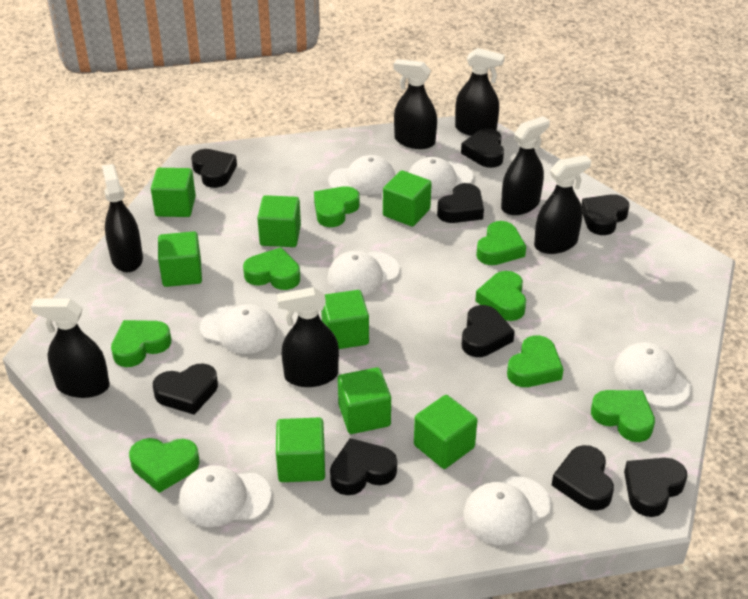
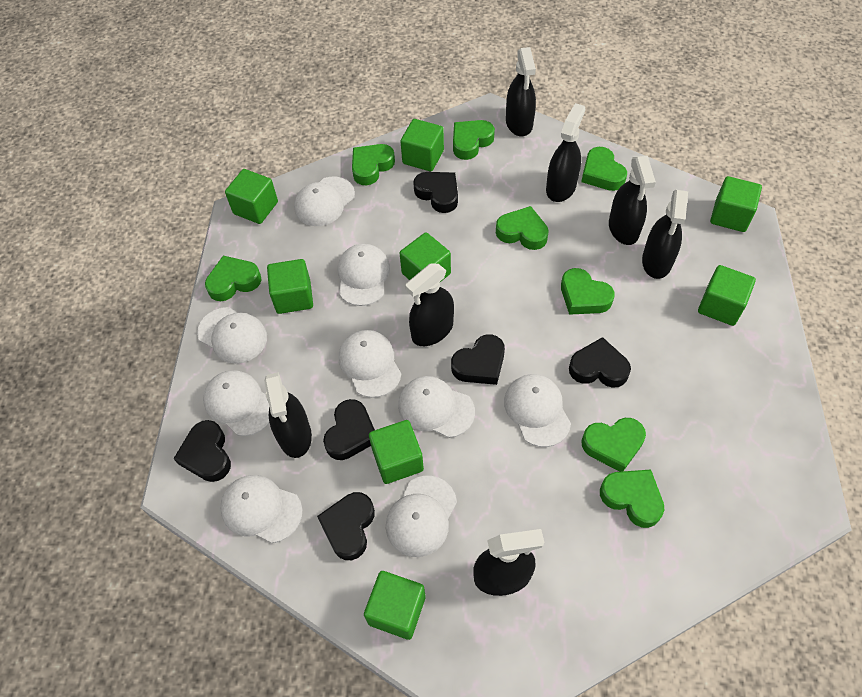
black heart: 9 -> 6
white cap: 7 -> 9

